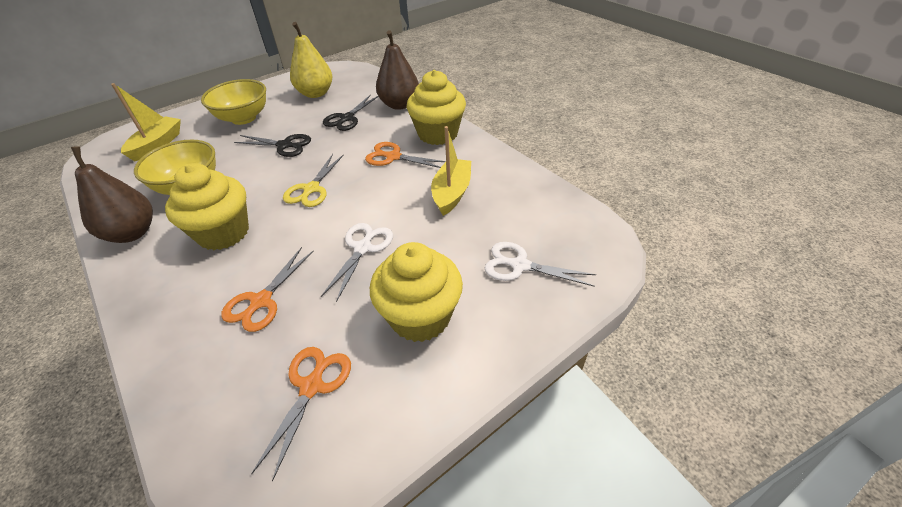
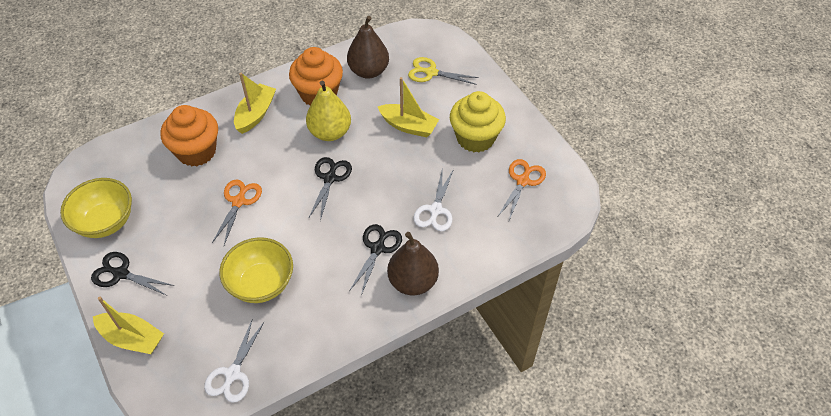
black scissors: 2 -> 3
orange cupcake: 0 -> 2
orange scissors: 3 -> 2
yellow boat: 2 -> 3
yellow cupcake: 3 -> 1

